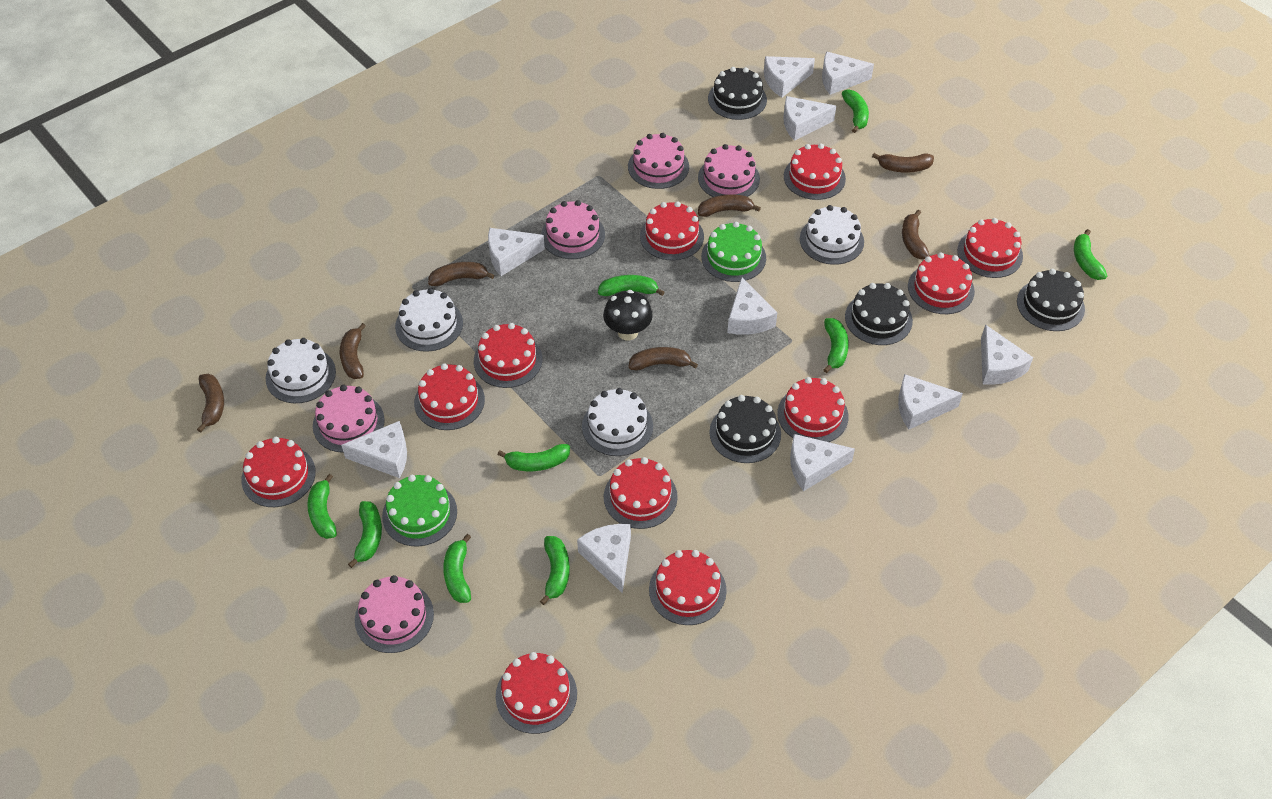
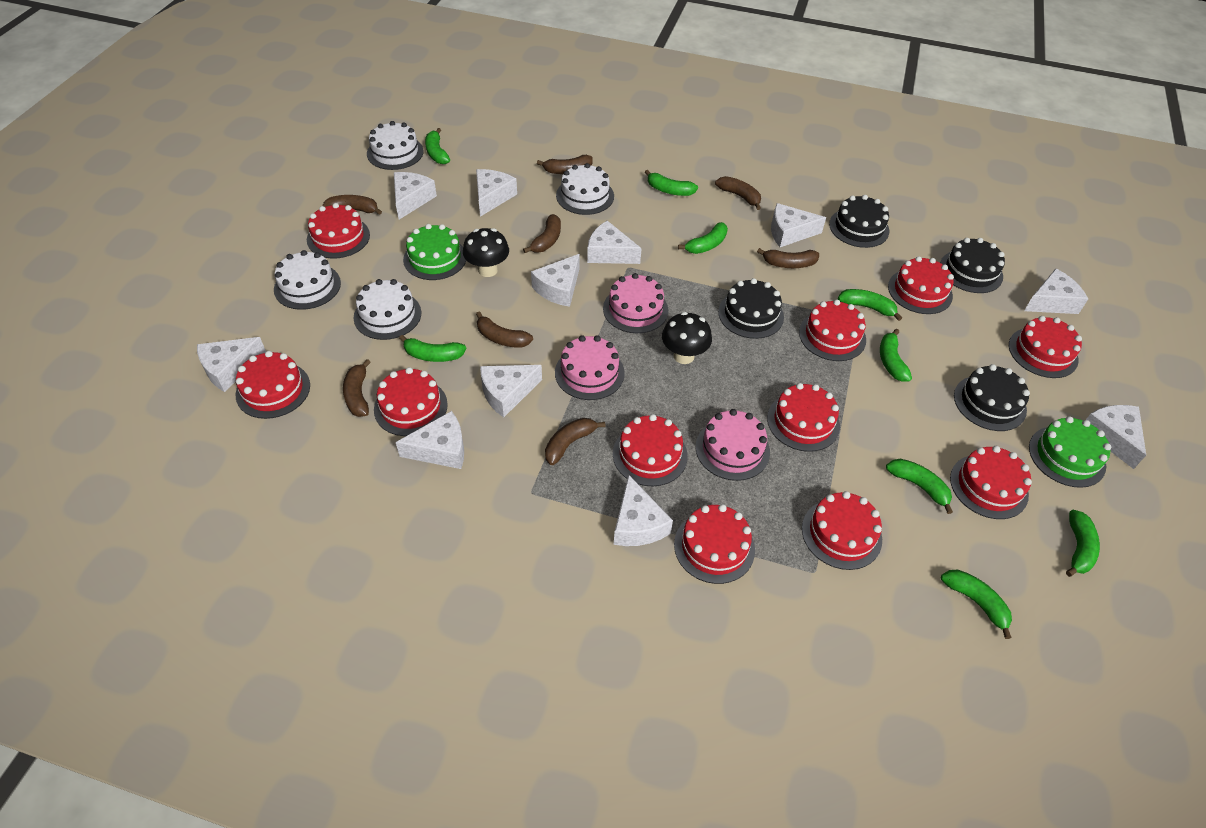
black mushroom: 1 -> 2
brown banana: 7 -> 8
pink cake: 5 -> 3
white cheese: 10 -> 11

